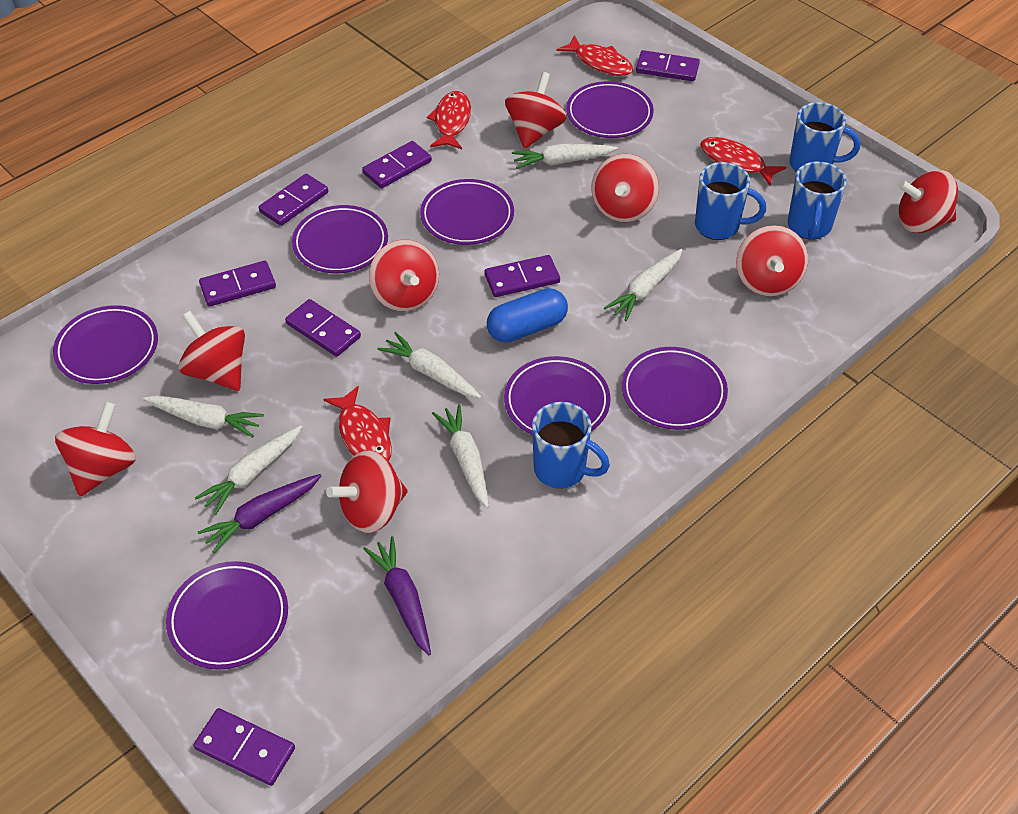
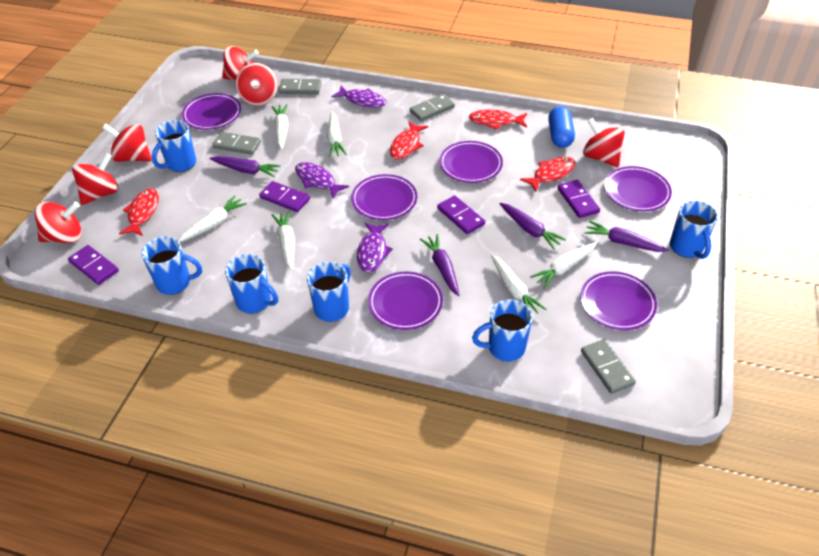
blue mug: 4 -> 6
grey domino: 0 -> 4
purple carrot: 2 -> 4
purple domino: 7 -> 4
purple fish: 0 -> 3
purple plate: 7 -> 6
red spinning top: 8 -> 6

